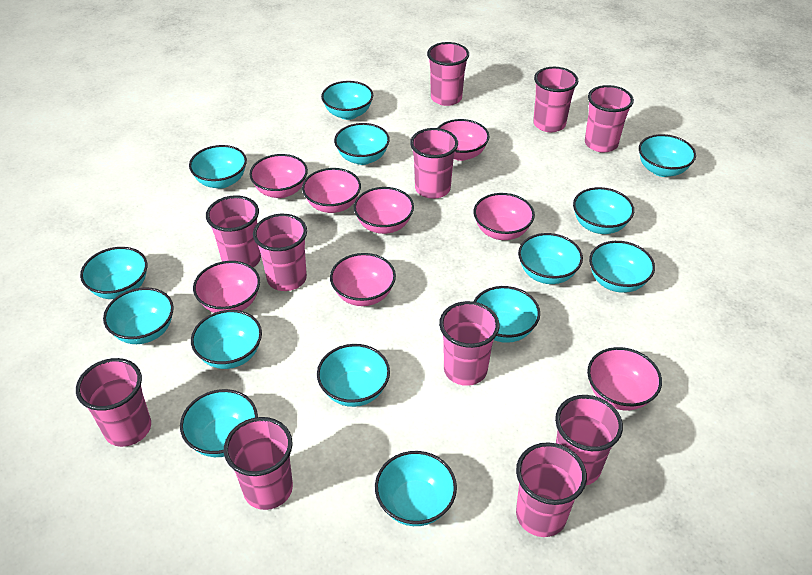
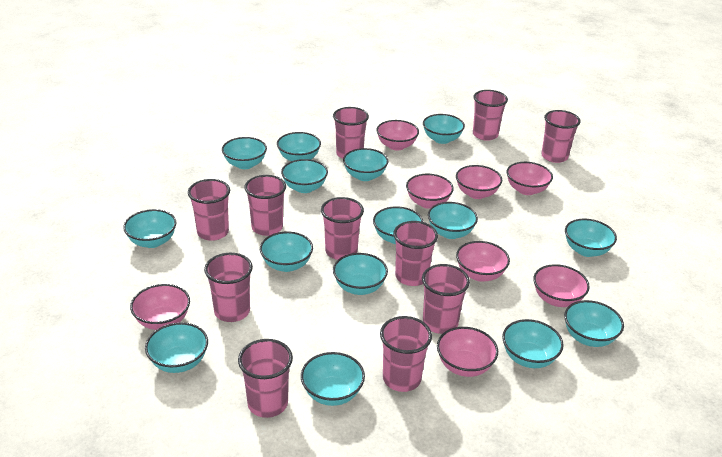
turquoise bowl: 14 -> 15

